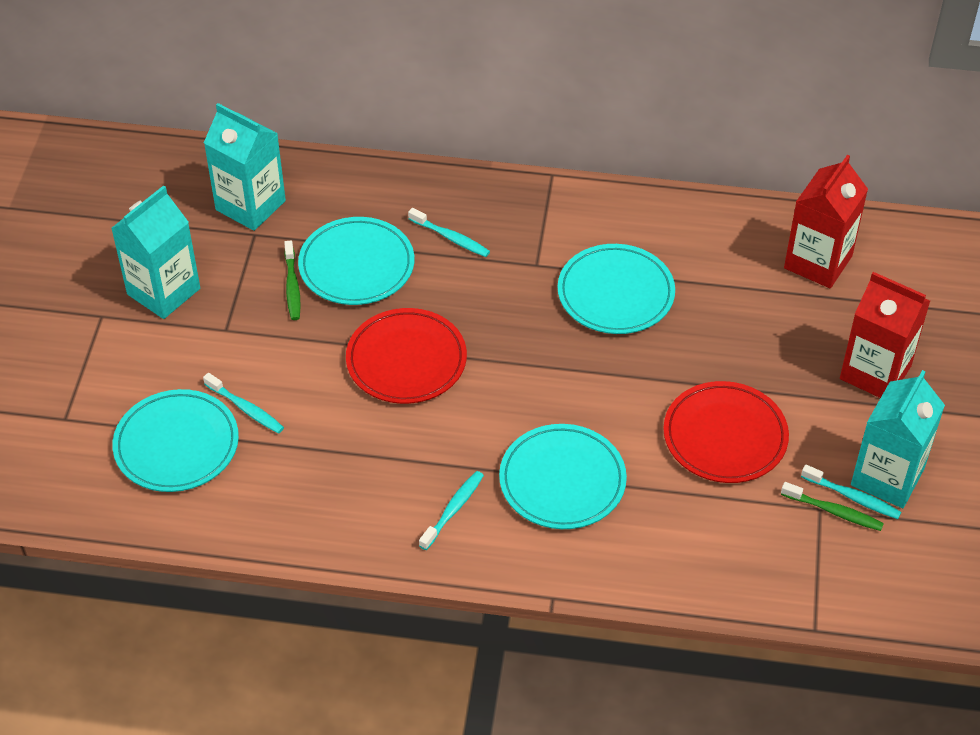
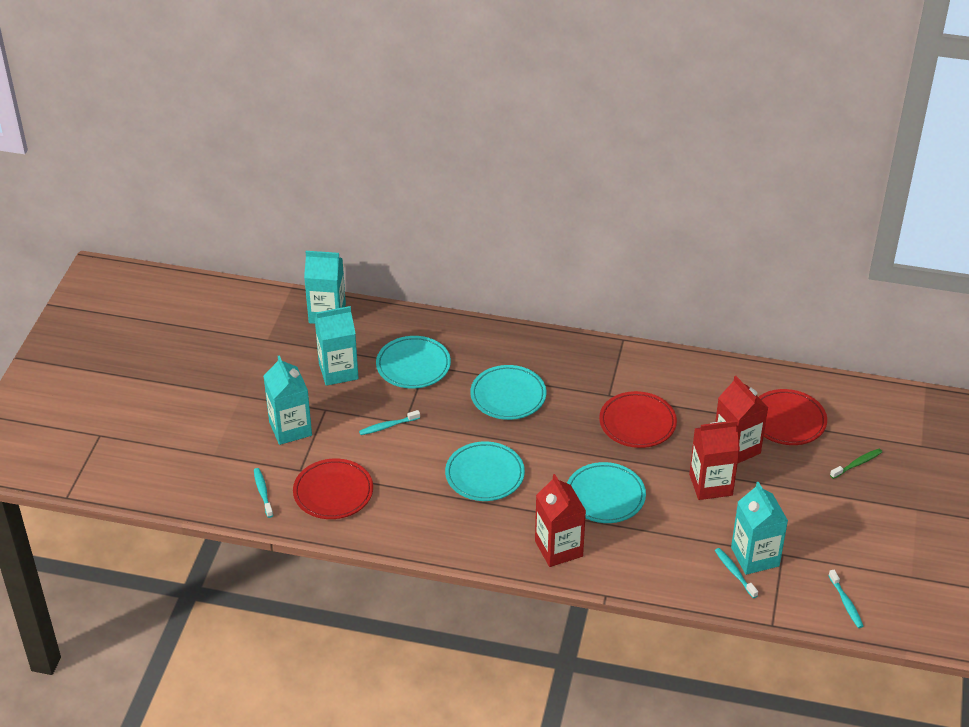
green toothbrush: 2 -> 1
red carton: 2 -> 3
red plate: 2 -> 3
turquoise carton: 3 -> 4

